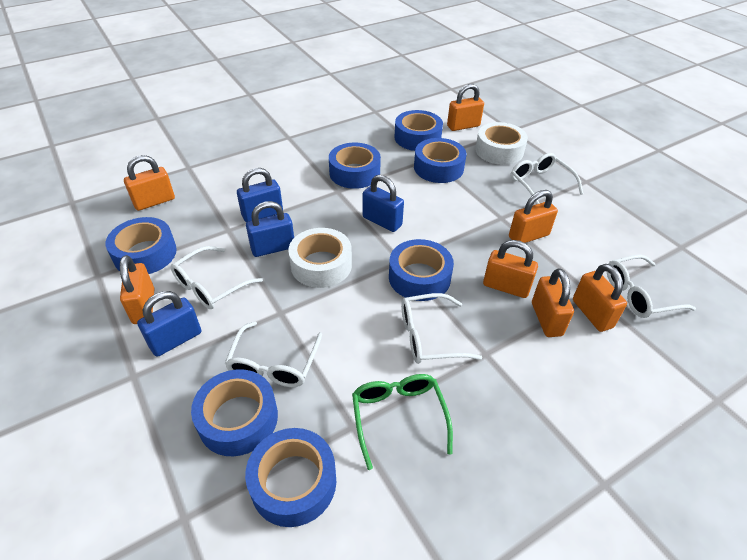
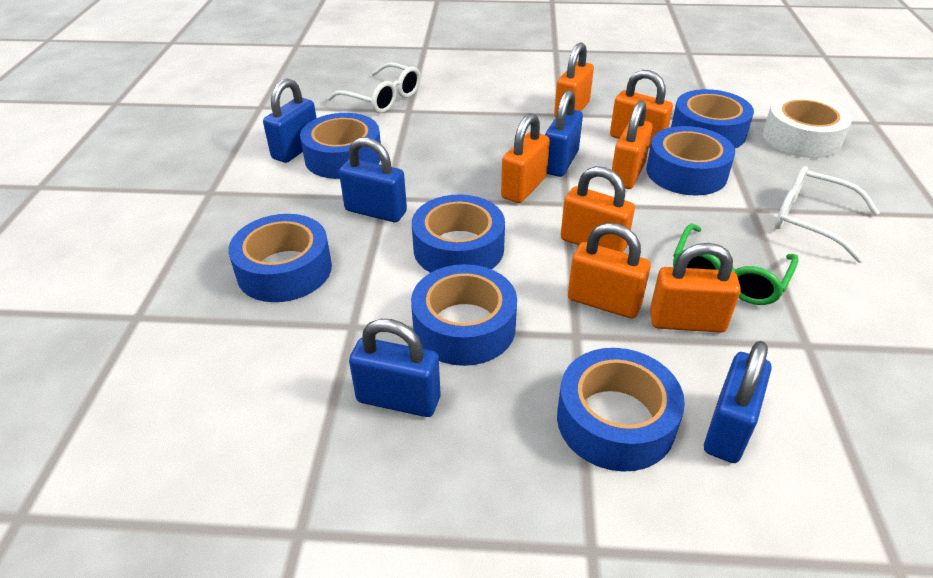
blue padlock: 4 -> 5
white glasses: 5 -> 2
white tape: 2 -> 1

